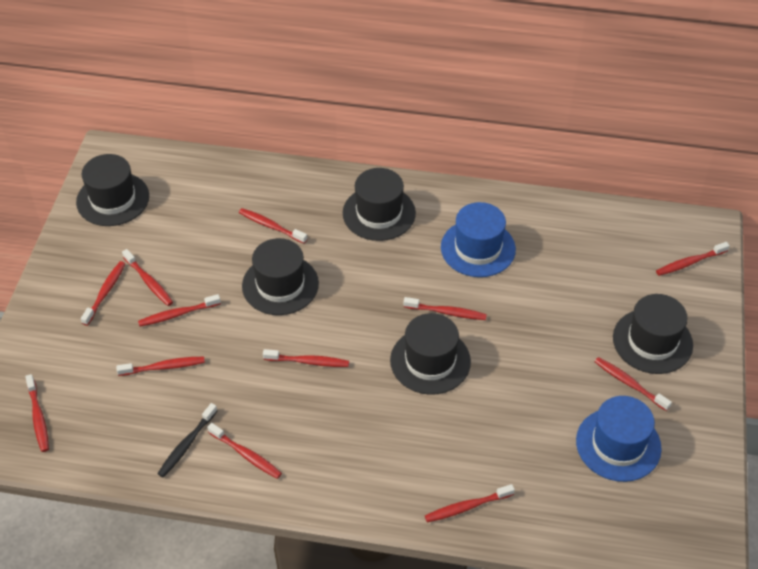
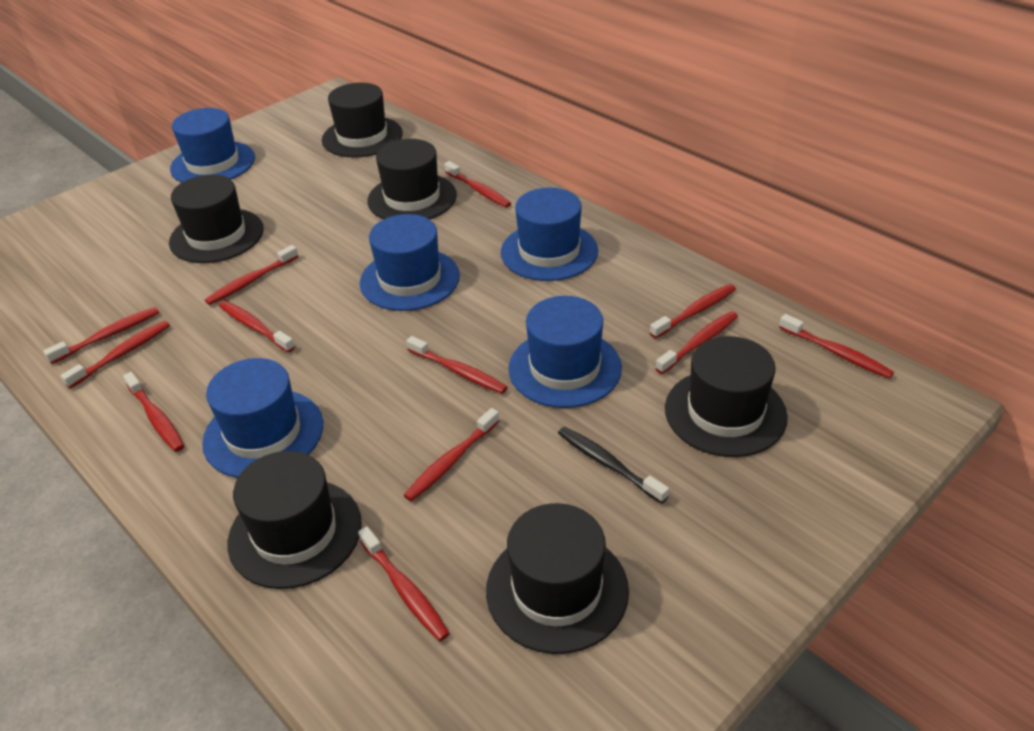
black hat: 5 -> 6
blue hat: 2 -> 5

